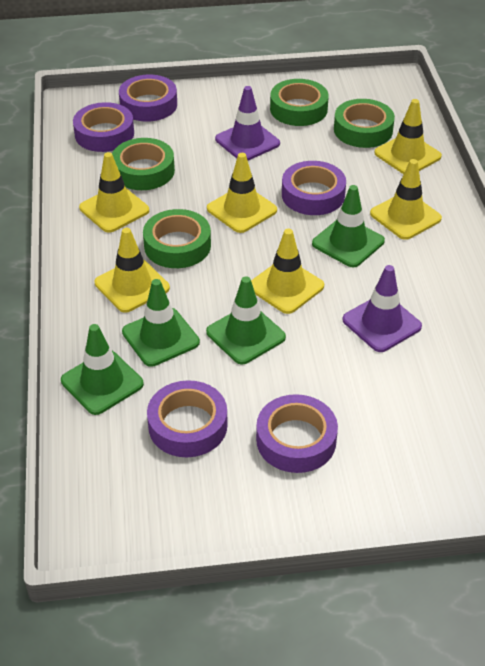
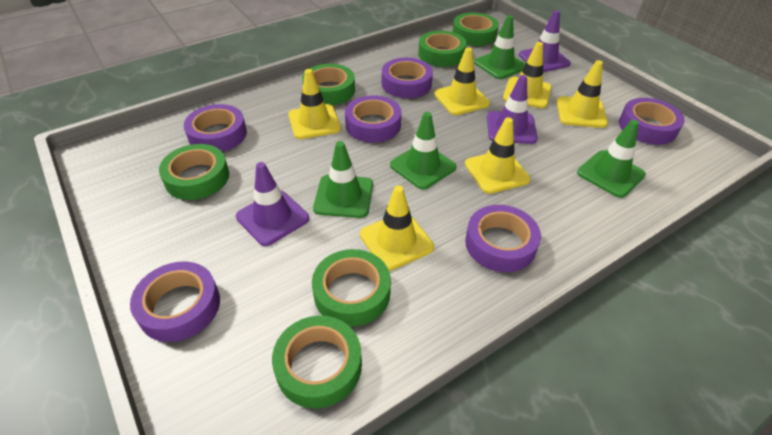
green tape: 4 -> 6
purple tape: 5 -> 6
purple traffic cone: 2 -> 3

